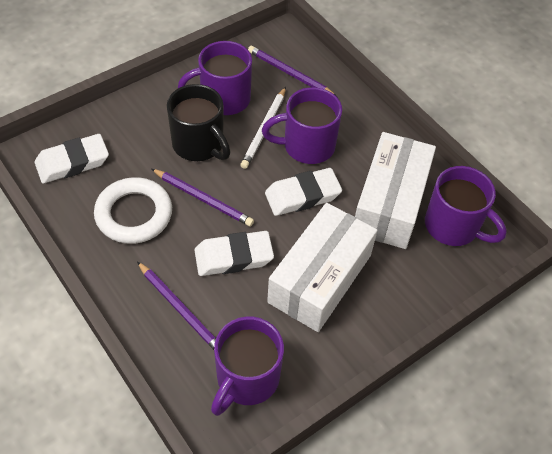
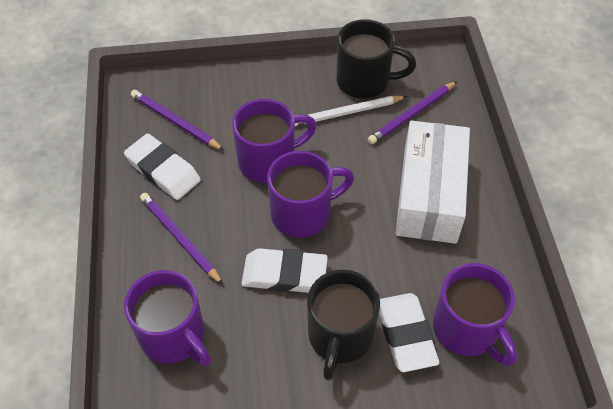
black mug: 1 -> 2
white box: 2 -> 1
white ring: 1 -> 0

